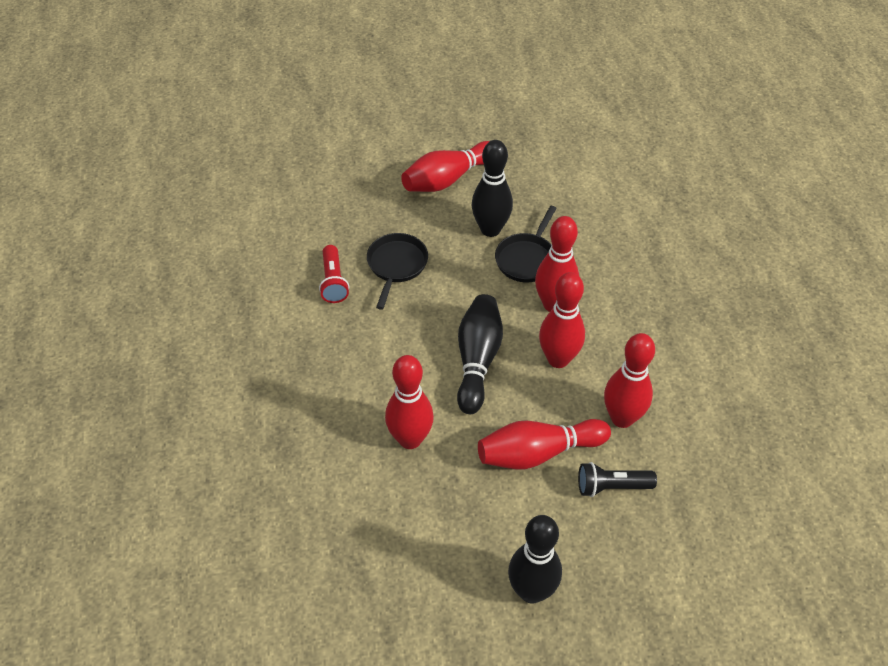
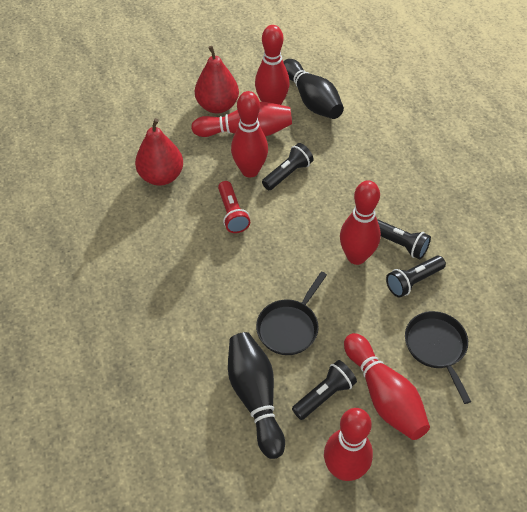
black bowling pin: 3 -> 2
black flashlight: 1 -> 4
red pear: 0 -> 2

